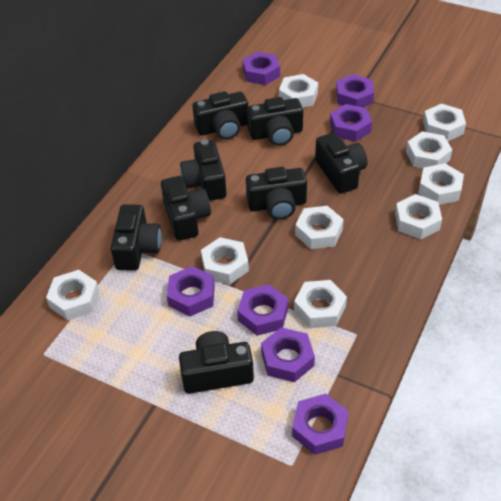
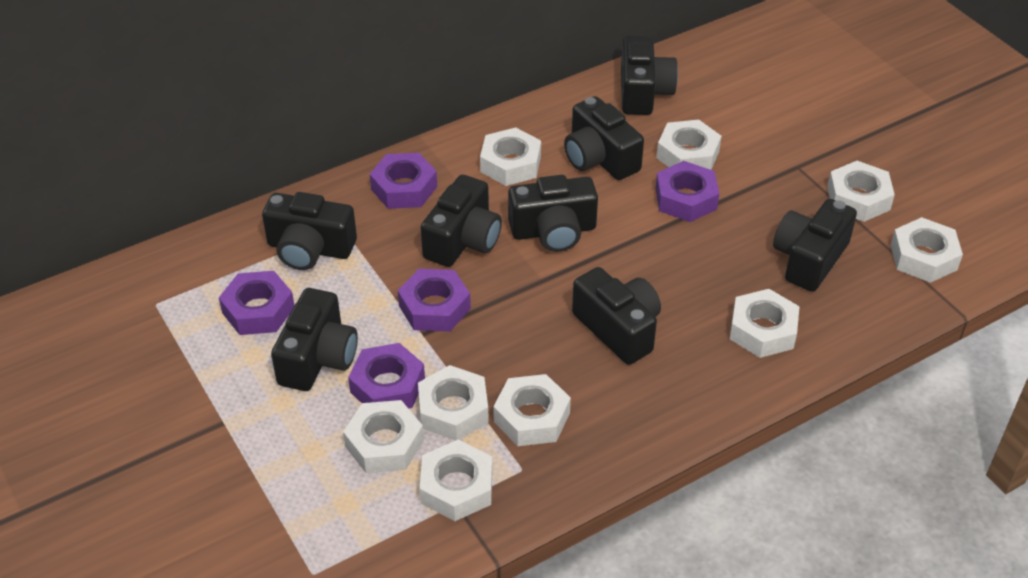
purple nut: 7 -> 5

